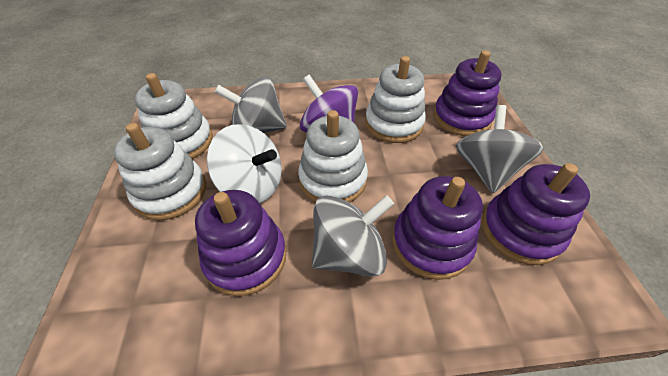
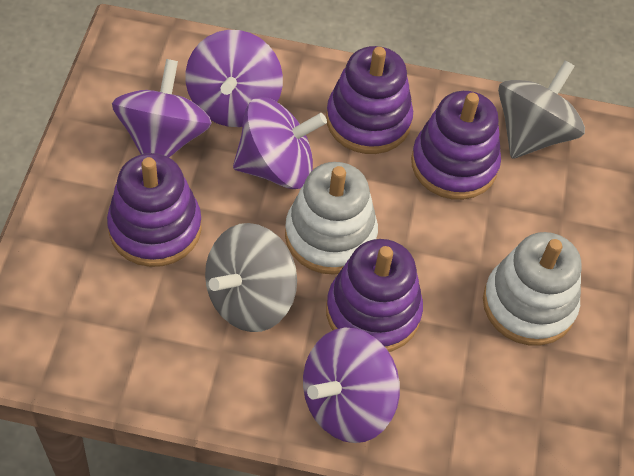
grey spinning top: 3 -> 2
purple spinning top: 1 -> 4
white spinning top: 1 -> 0
white stacking toy: 4 -> 2

